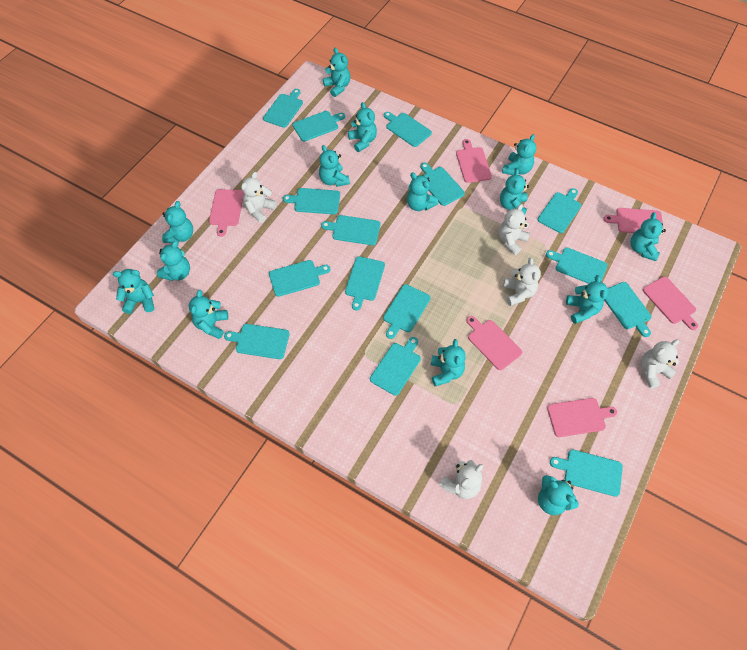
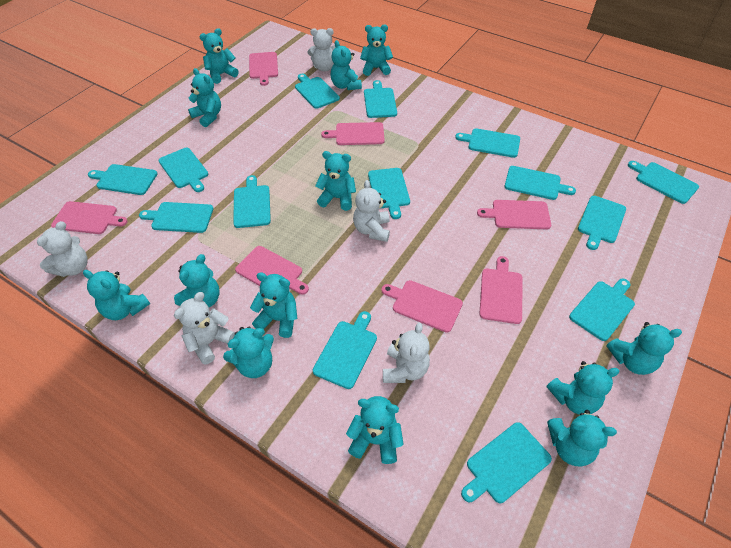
pink cutting board: 6 -> 7
turquoise cutting board: 15 -> 14
turquoise teddy bear: 14 -> 13

